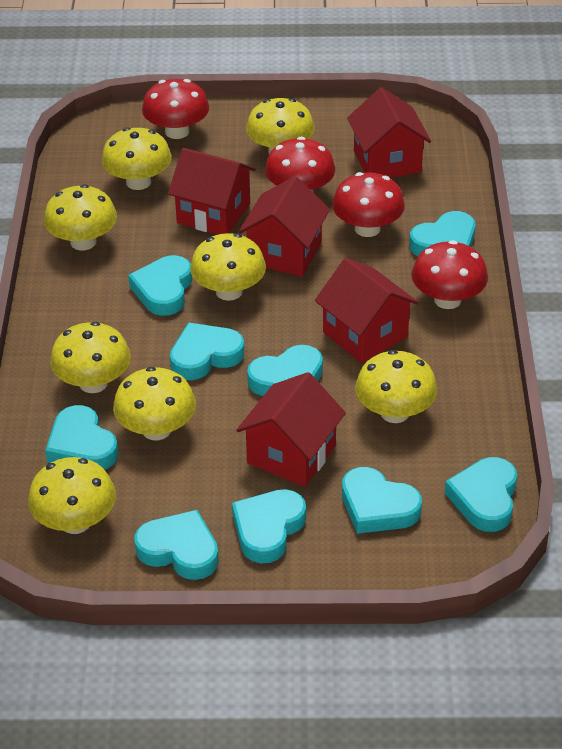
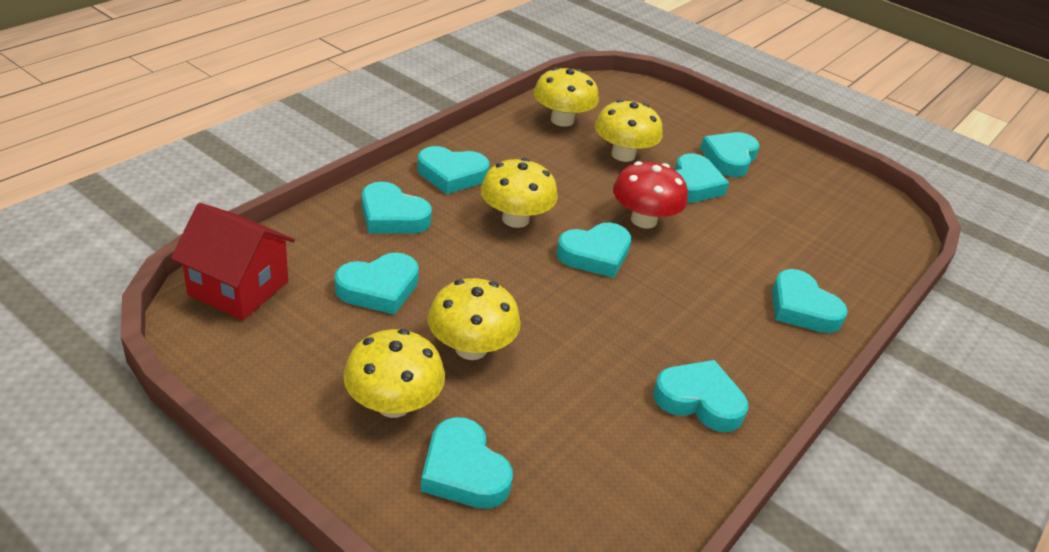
red house: 5 -> 1
red mushroom: 4 -> 1
yellow mushroom: 8 -> 5

